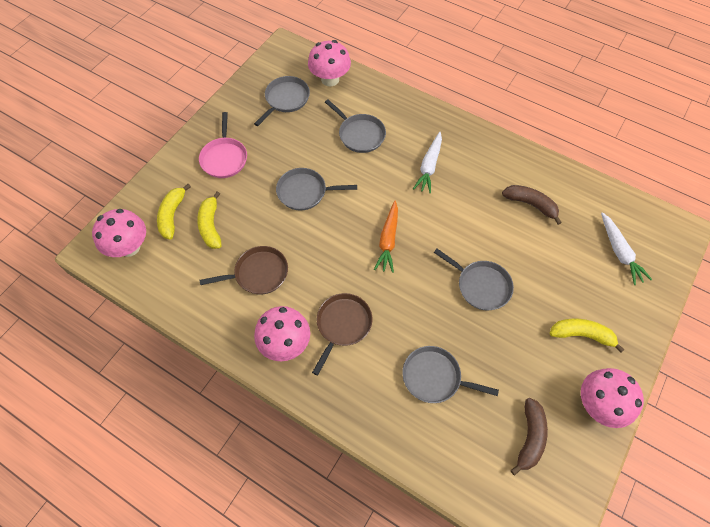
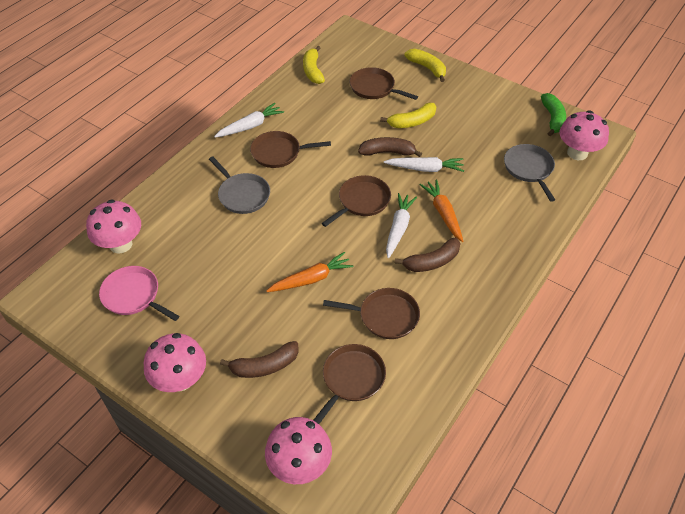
brown banana: 2 -> 3
brown pan: 2 -> 5
green banana: 0 -> 1
grey pan: 5 -> 2
orange carrot: 1 -> 2
white carrot: 2 -> 3

